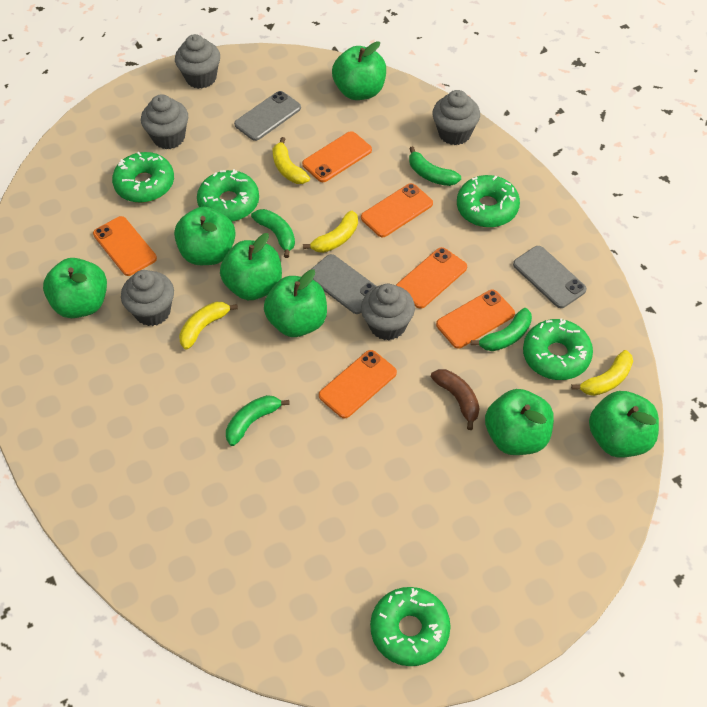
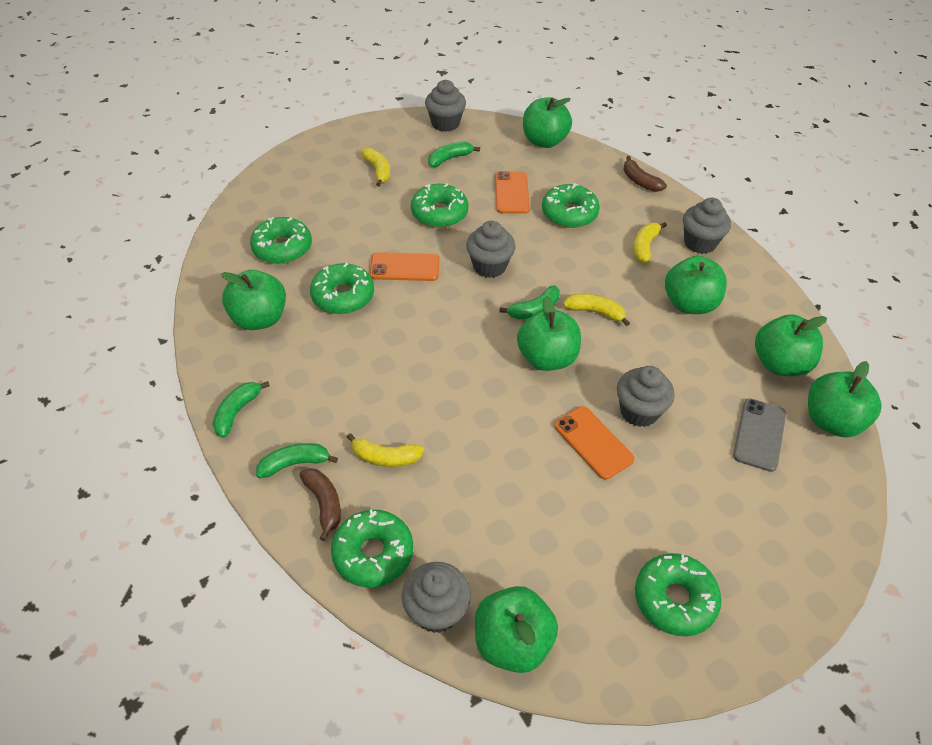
brown banana: 1 -> 2
green donut: 5 -> 6
grey phone: 3 -> 1
orange phone: 6 -> 3

